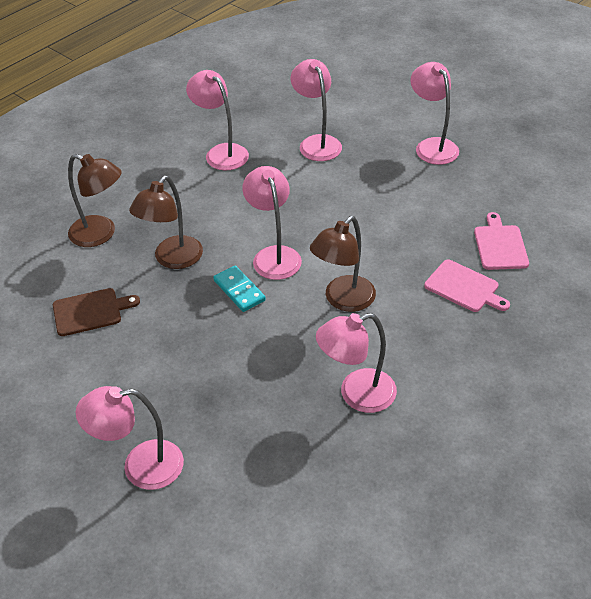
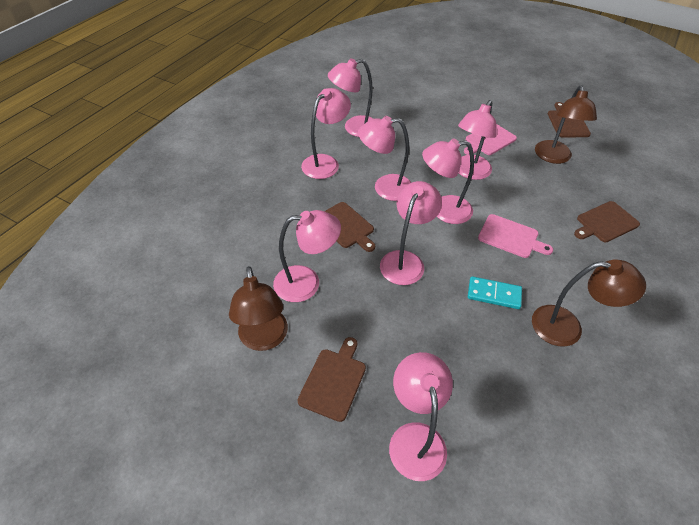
brown cutting board: 1 -> 4
pink lamp: 6 -> 8

